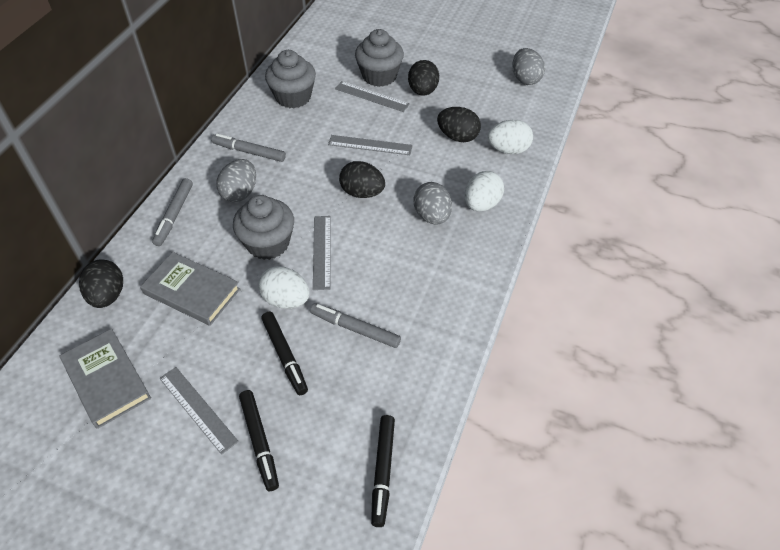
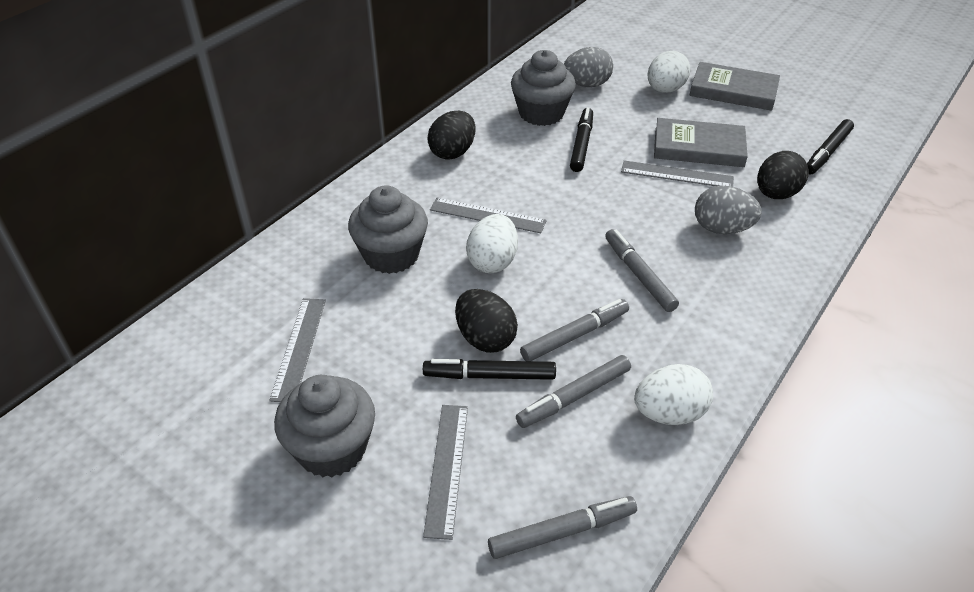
black egg: 4 -> 3
grey egg: 3 -> 2
grey marker: 3 -> 4

